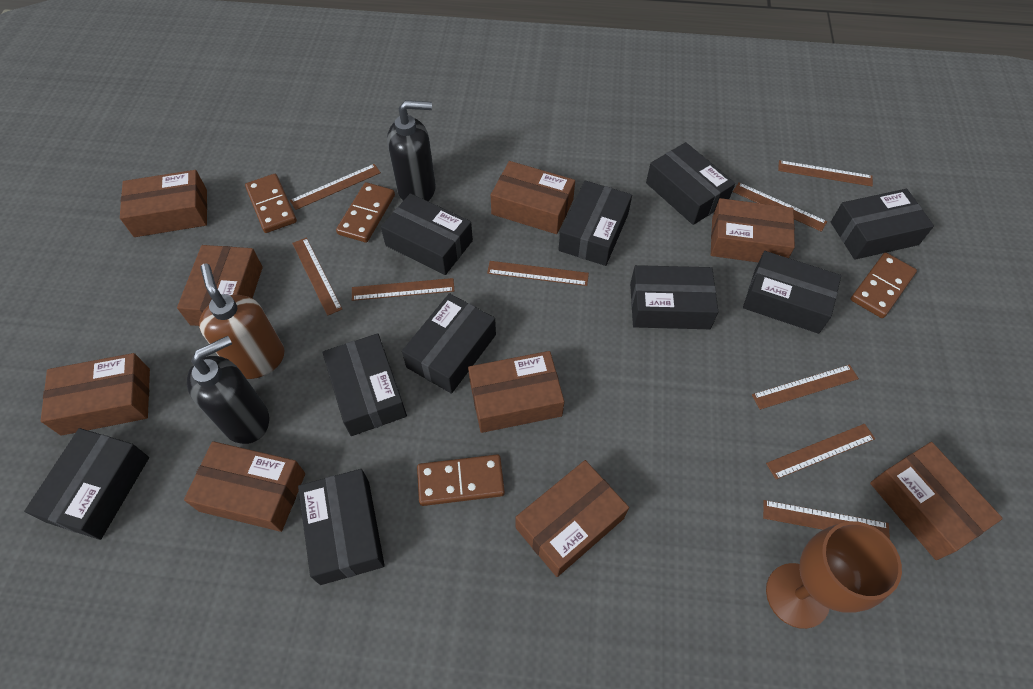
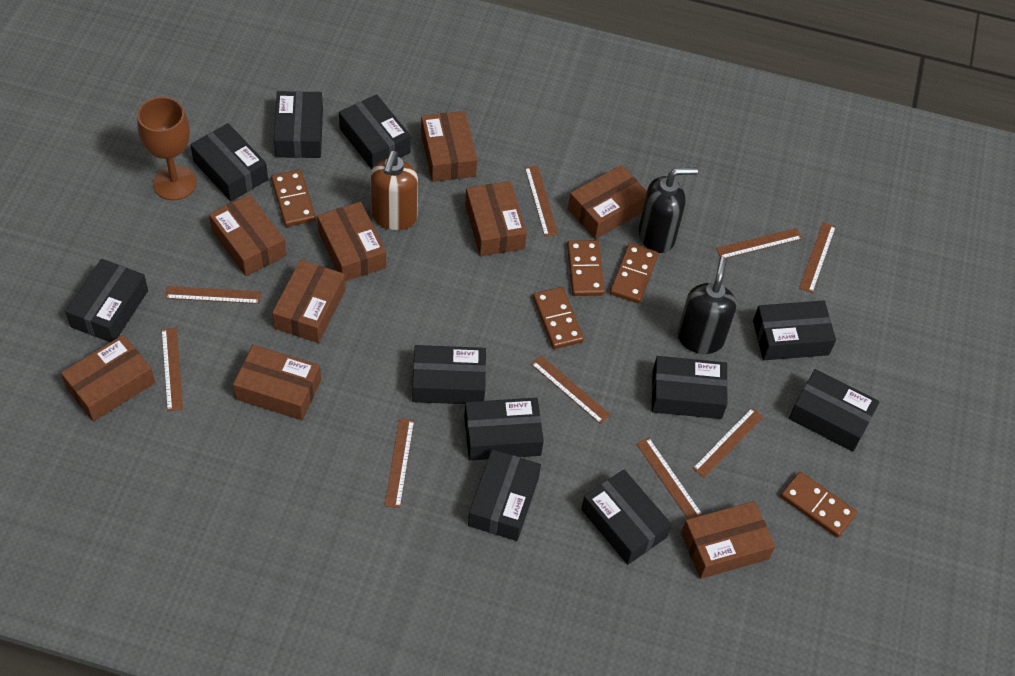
black box: 10 -> 11
brown domino: 4 -> 5

